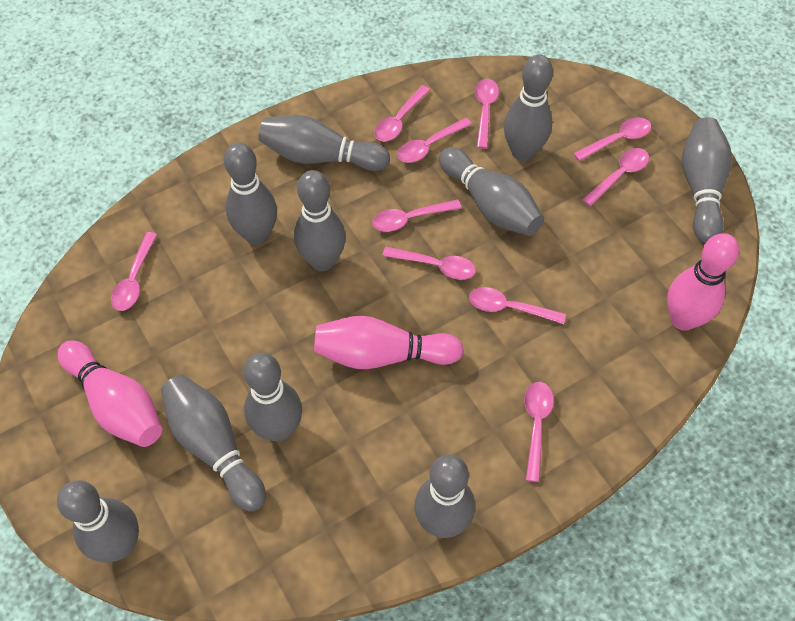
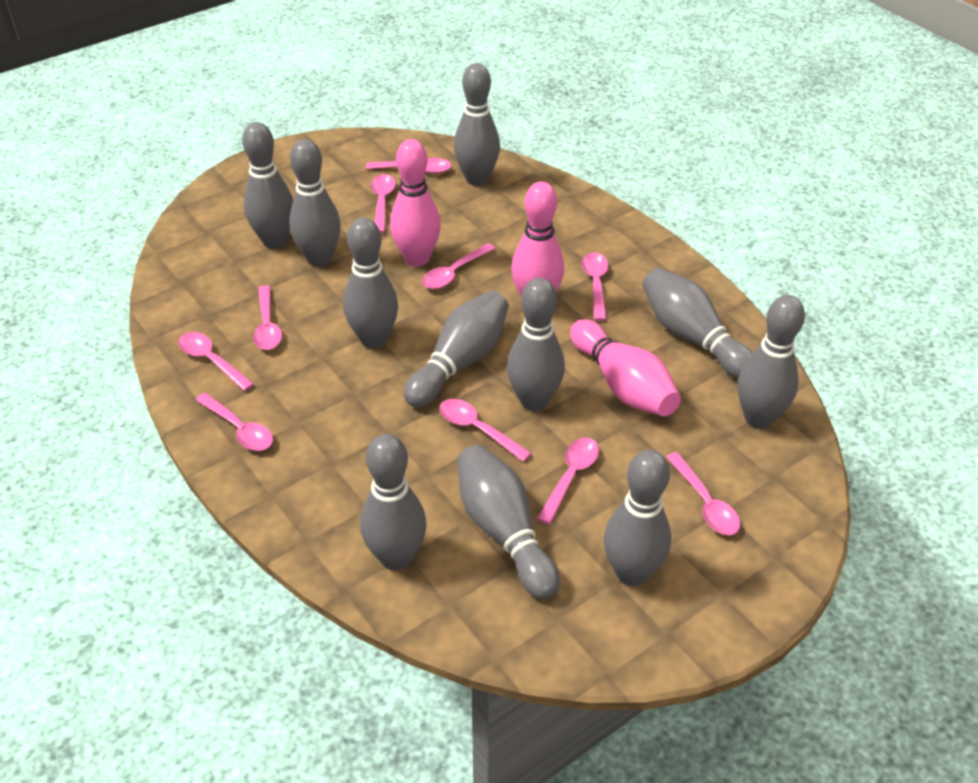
grey bowling pin: 10 -> 11

